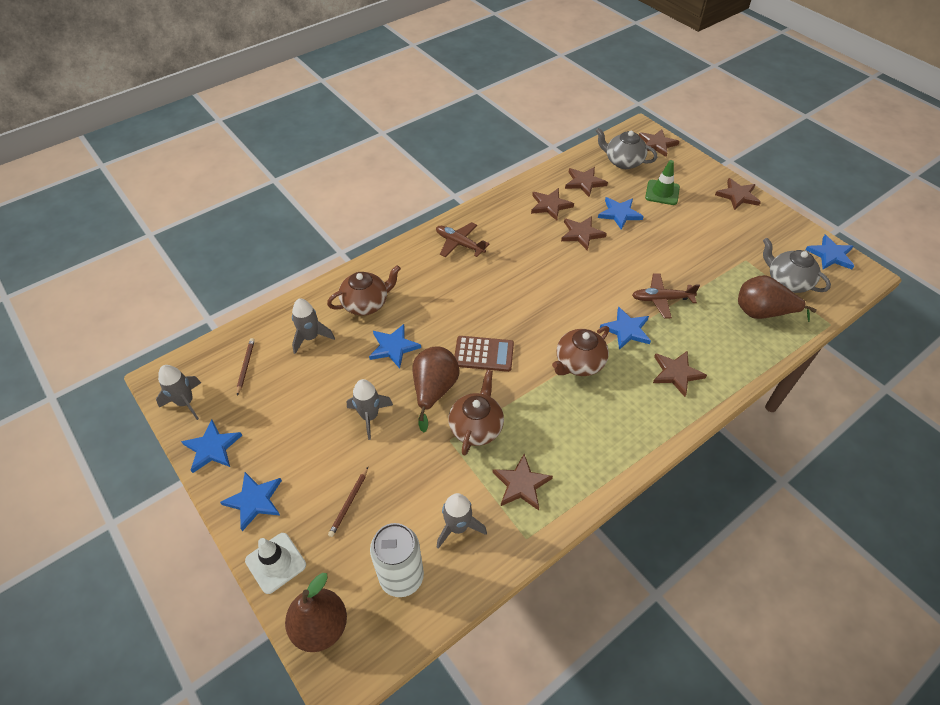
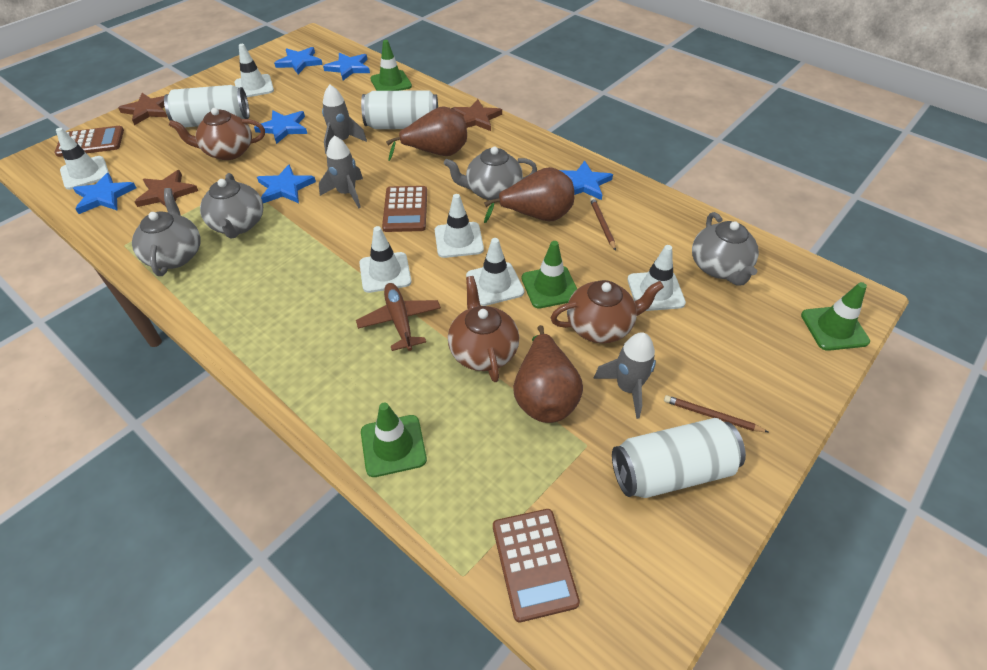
brown calculator: 1 -> 3
brown plane: 2 -> 1
brown star: 7 -> 3
green traffic cone: 1 -> 4
grey rocket: 4 -> 3
grey teapot: 2 -> 4
white can: 1 -> 3
white traffic cone: 1 -> 6

